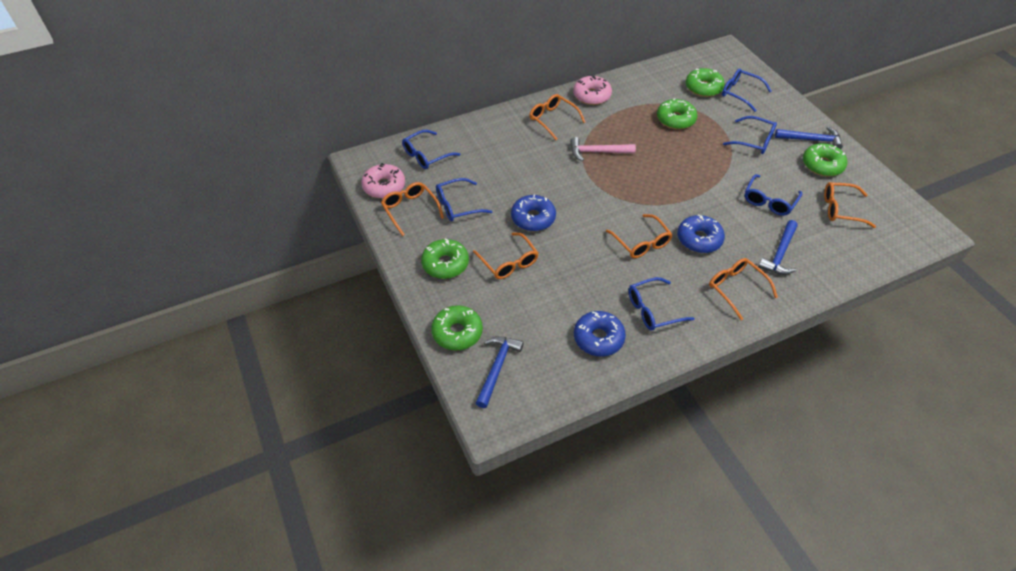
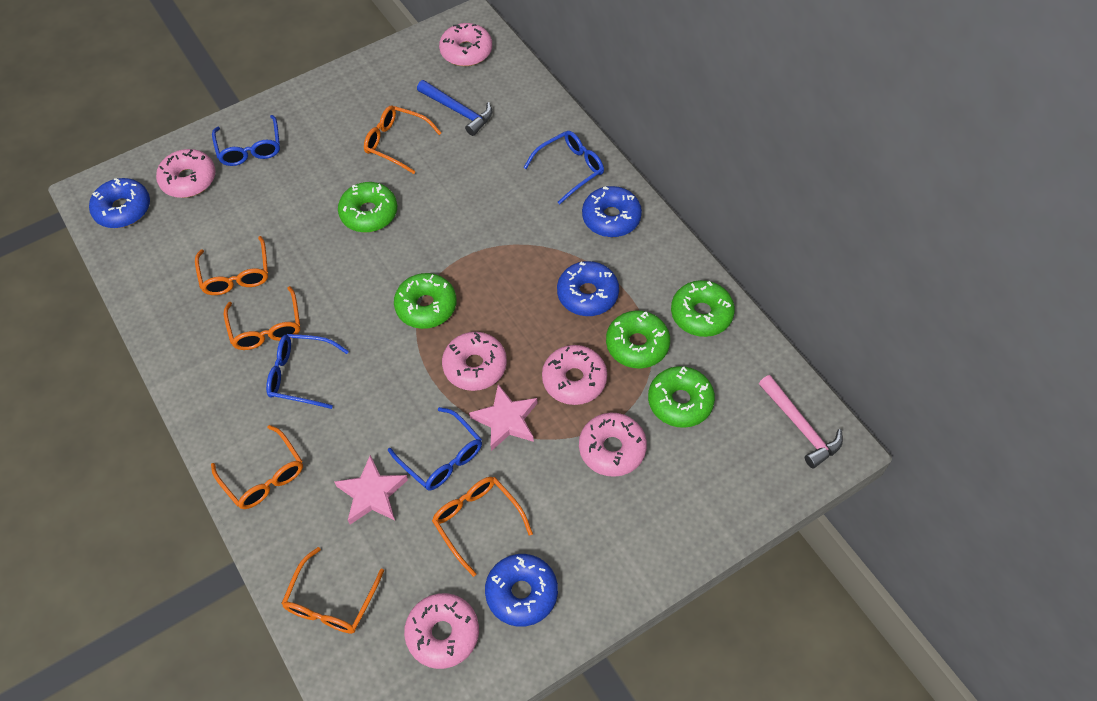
blue donut: 3 -> 4
blue glasses: 6 -> 4
blue hammer: 3 -> 1
pink donut: 2 -> 6
pink star: 0 -> 2

